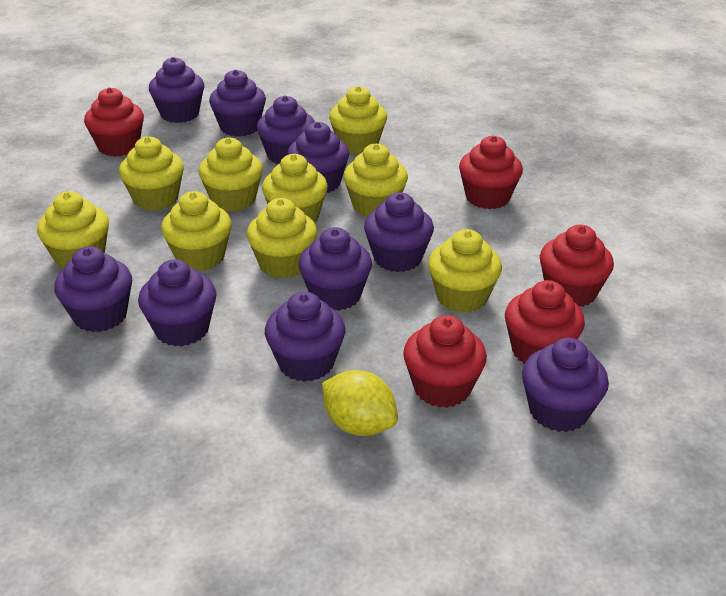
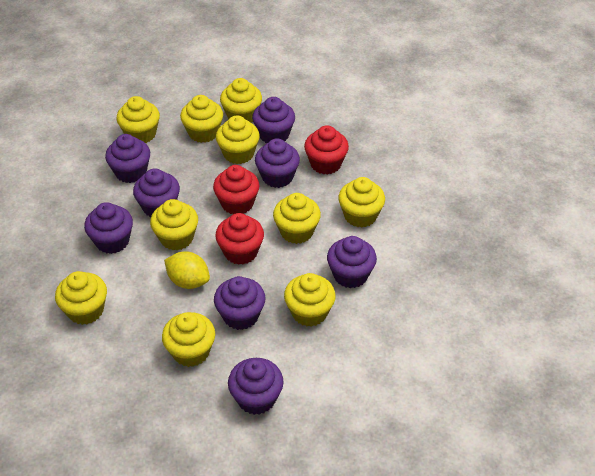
purple cupcake: 10 -> 8
red cupcake: 5 -> 3
yellow cupcake: 9 -> 10

